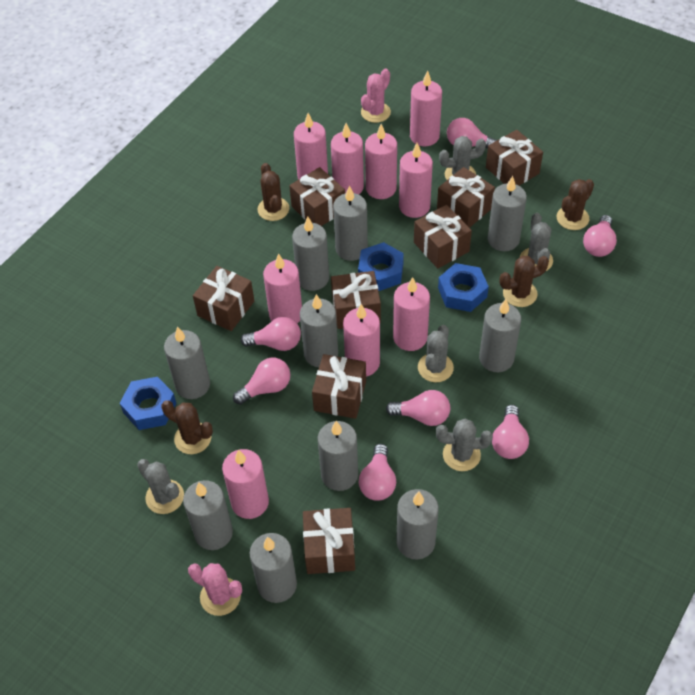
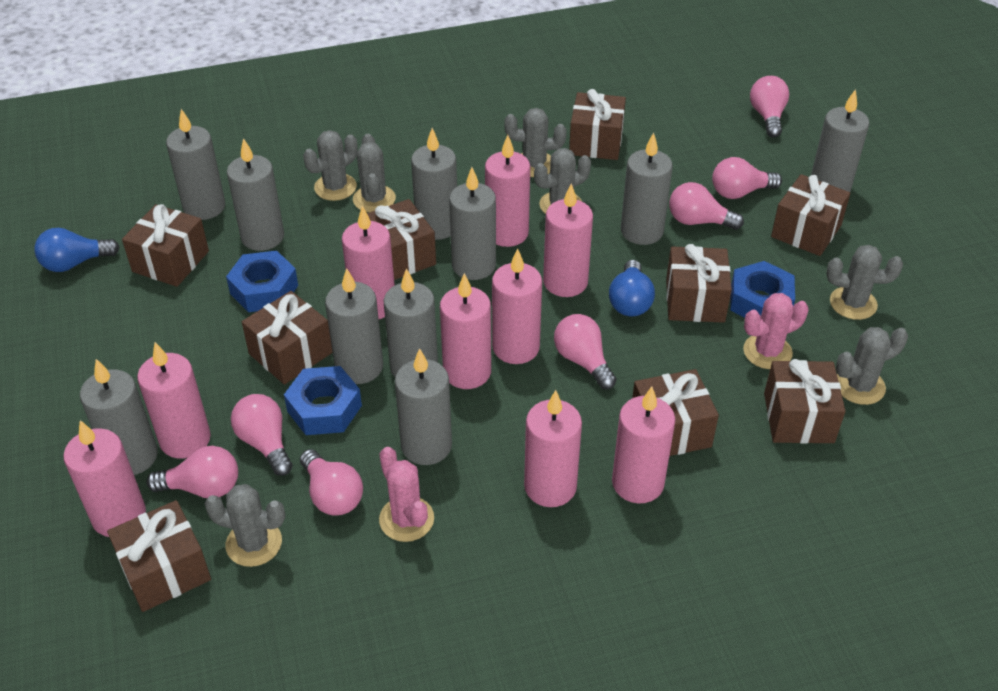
blue light bulb: 0 -> 2
brown cactus: 4 -> 0
brown gift: 8 -> 9
grey cactus: 5 -> 7

